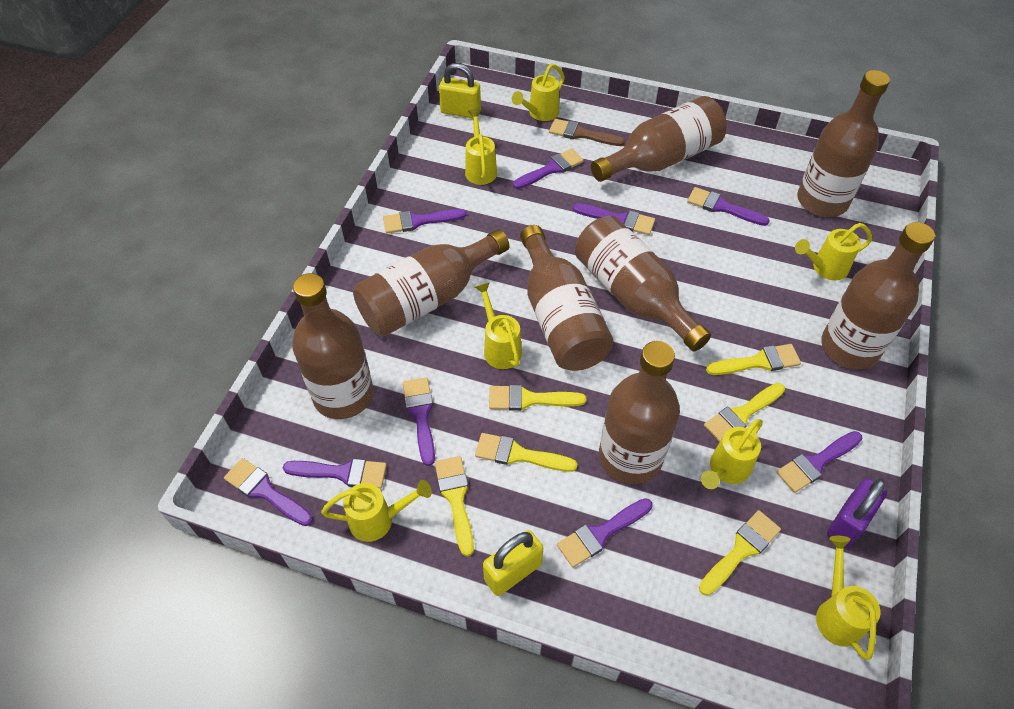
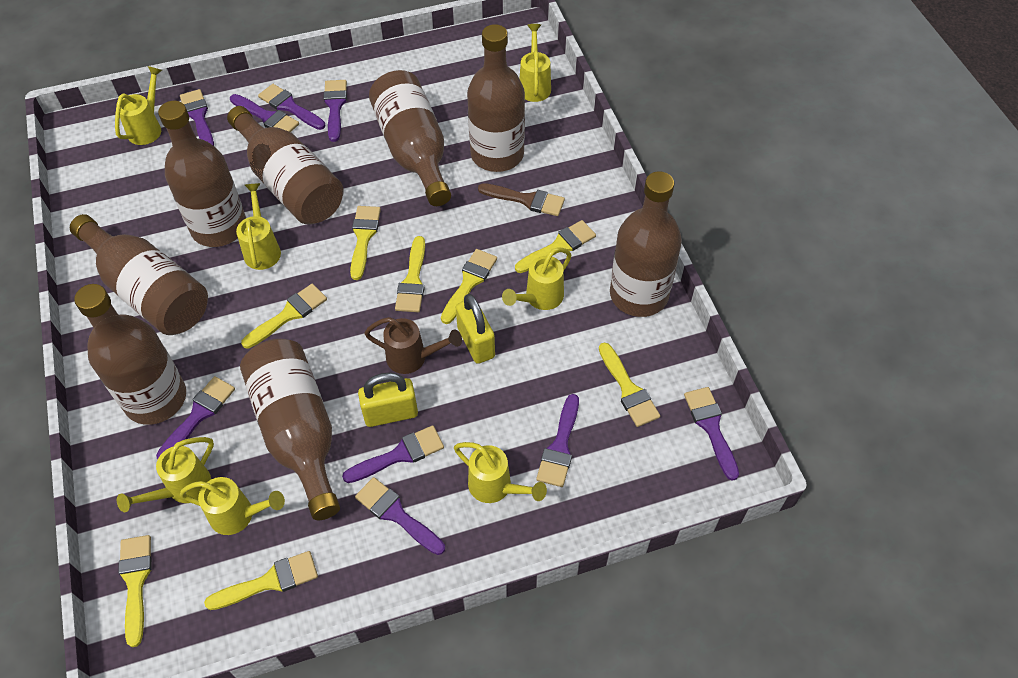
brown watering can: 0 -> 1
purple padlock: 1 -> 0
yellow brush: 6 -> 8

